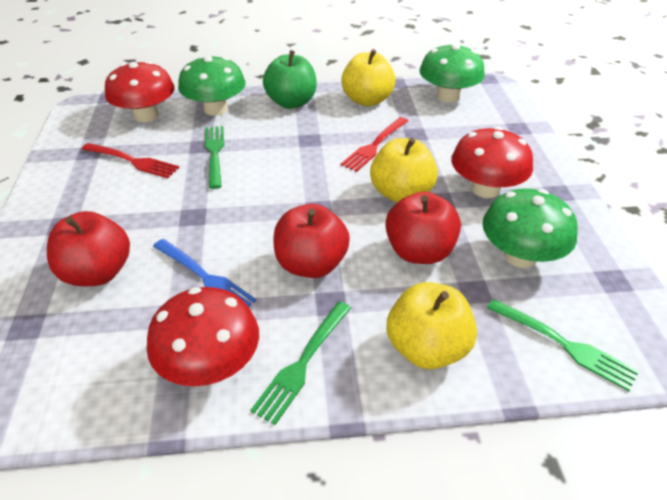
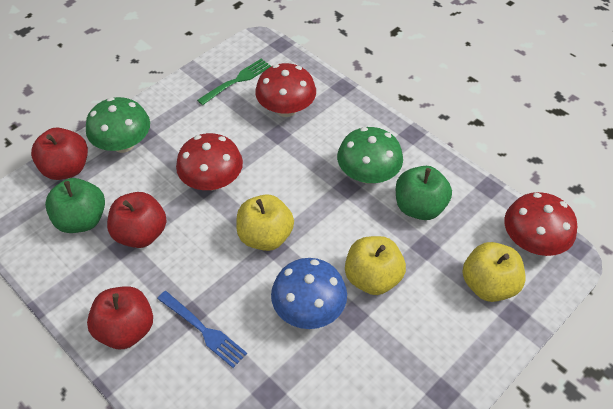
blue mushroom: 0 -> 1
green apple: 1 -> 2
green fork: 3 -> 1
green mushroom: 3 -> 2
red fork: 2 -> 0

